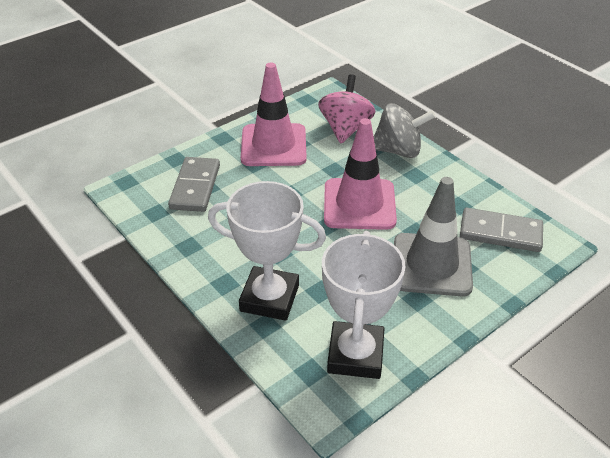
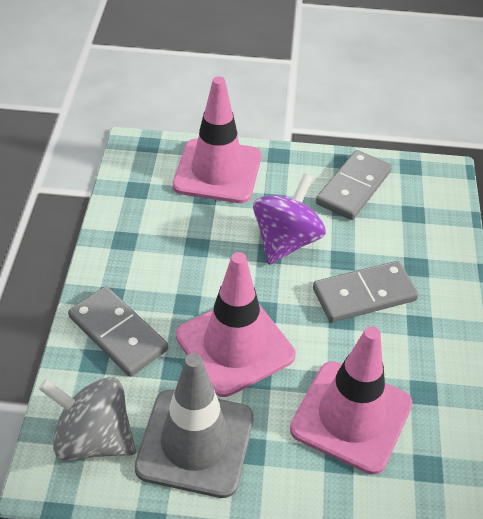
grey domino: 2 -> 3
pink spinning top: 1 -> 0
pink traffic cone: 2 -> 3
purple spinning top: 0 -> 1
white trophy: 2 -> 0

